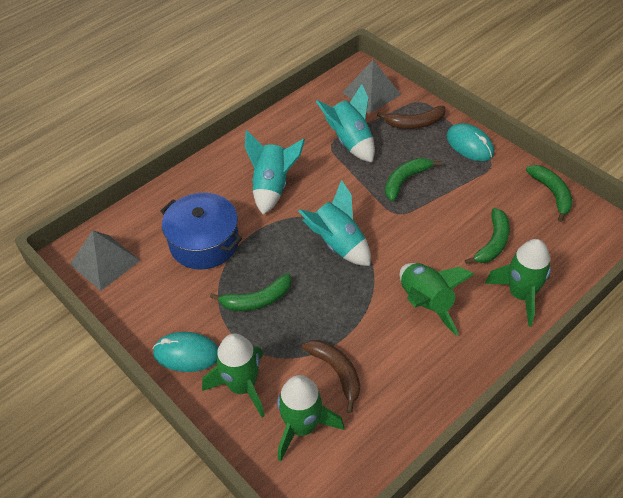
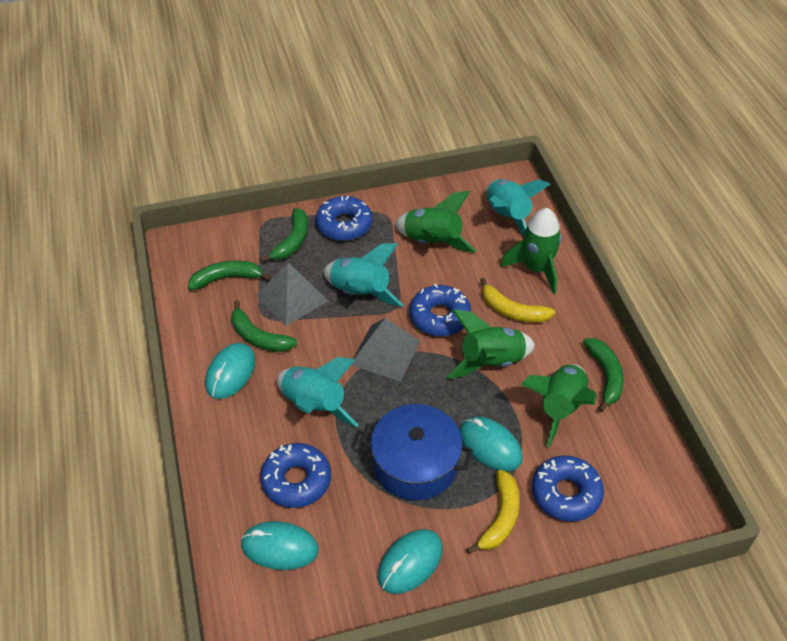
blue donut: 0 -> 4
brown banana: 2 -> 0
turquoise mouse: 2 -> 4
yellow banana: 0 -> 2

